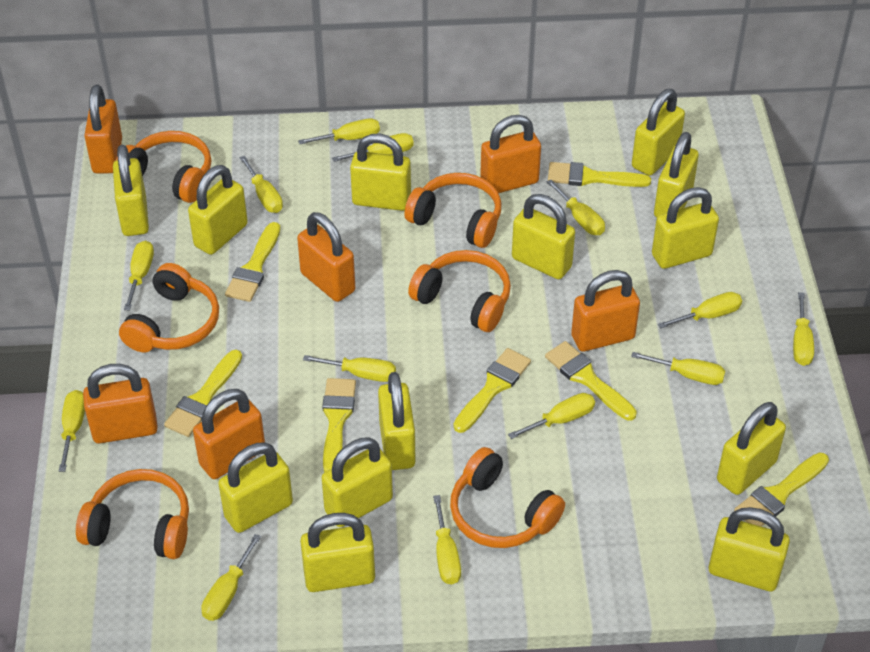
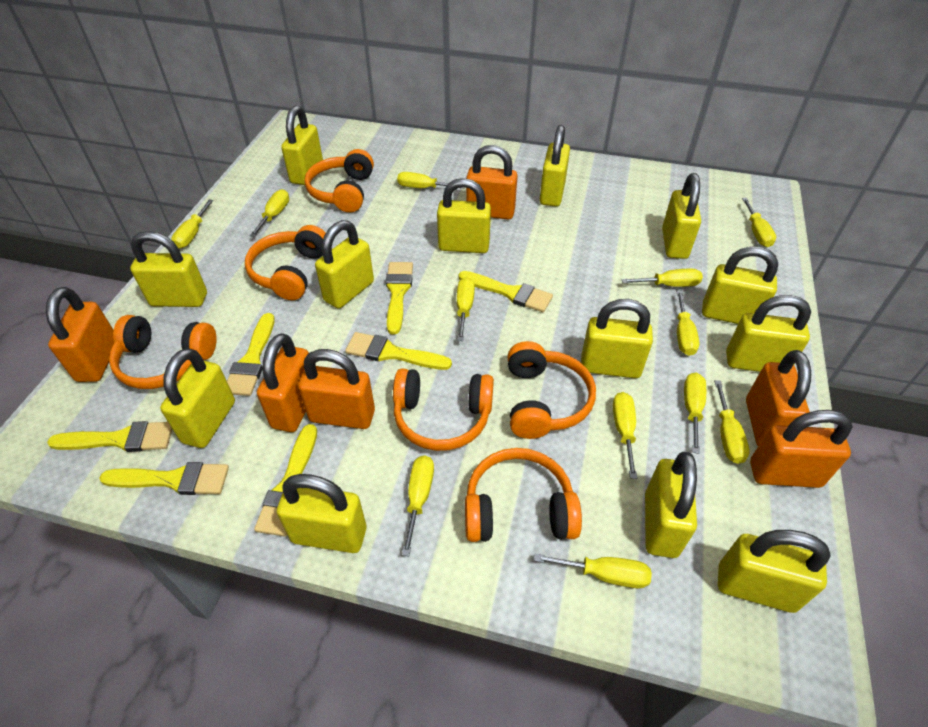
yellow screwdriver: 13 -> 12

